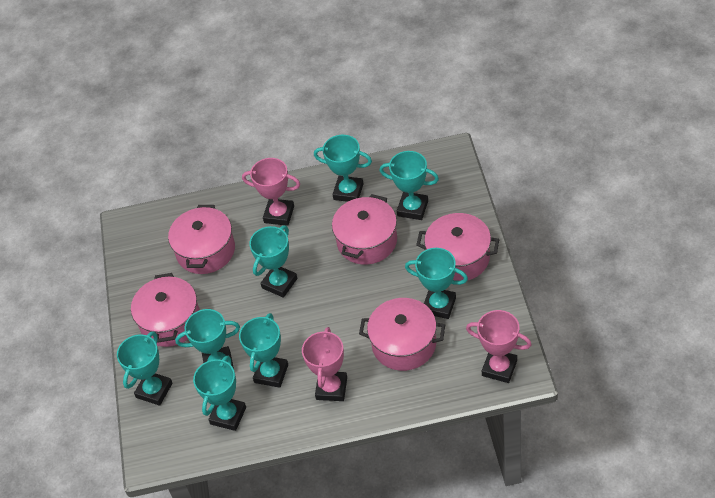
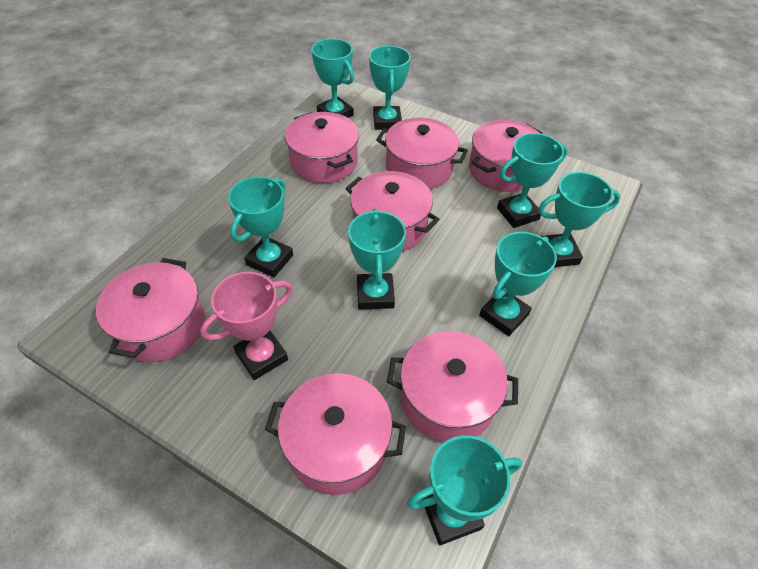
pink pot: 5 -> 7
pink trophy: 3 -> 1

